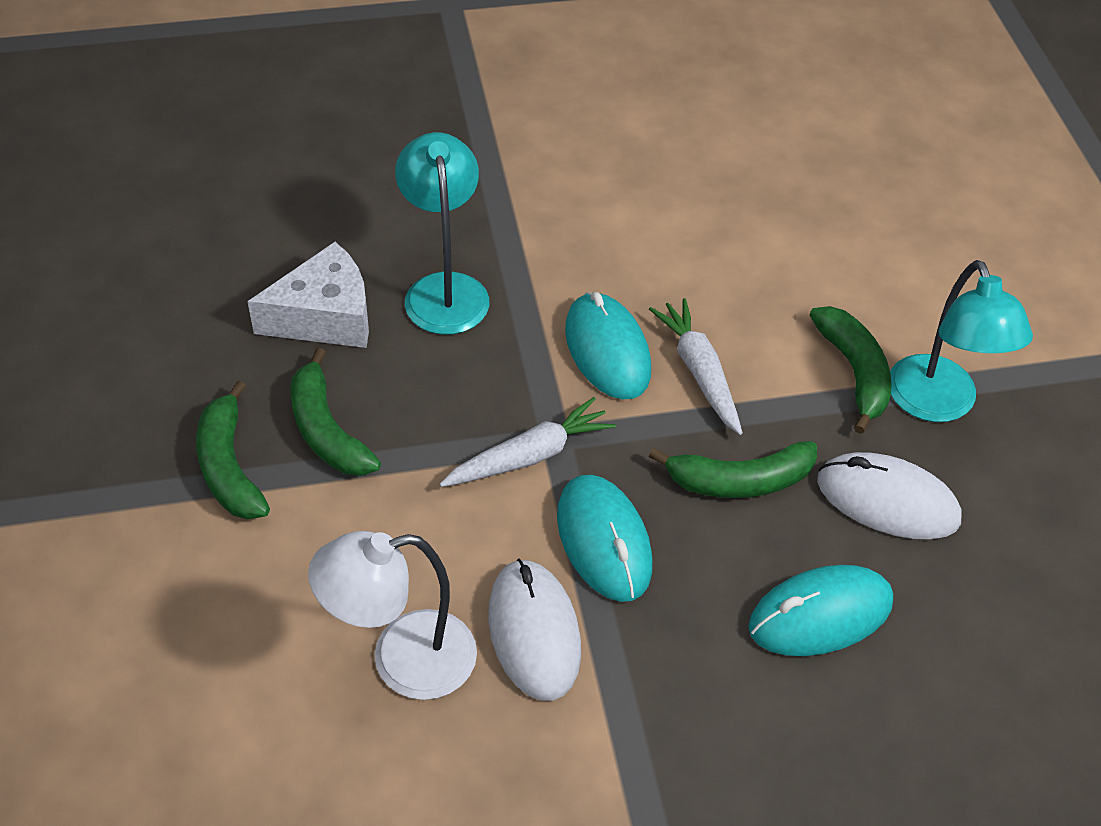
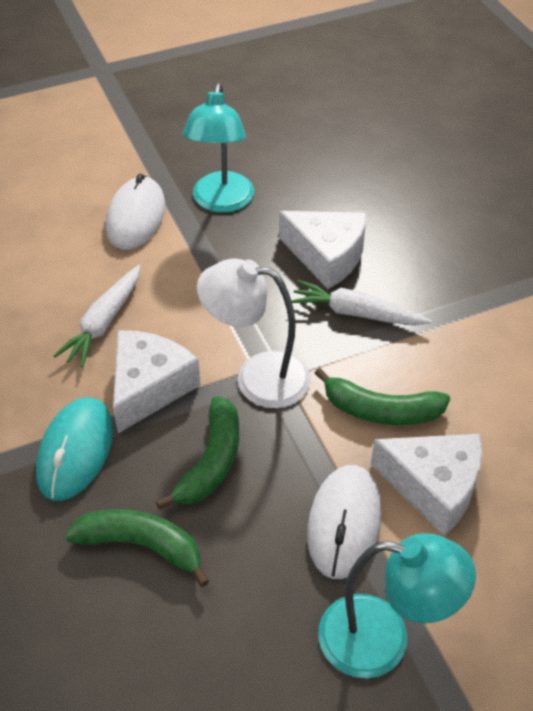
green banana: 4 -> 3
turquoise mouse: 3 -> 1
white cheese: 1 -> 3

